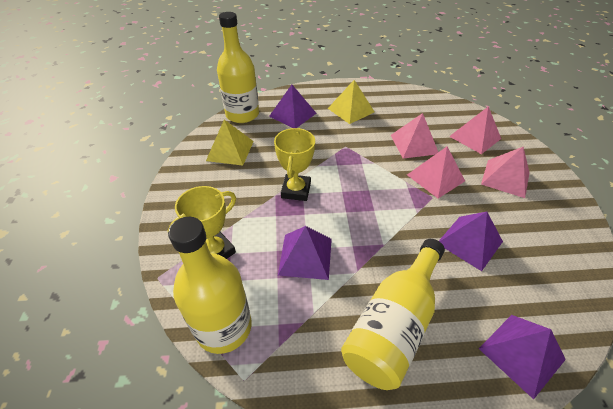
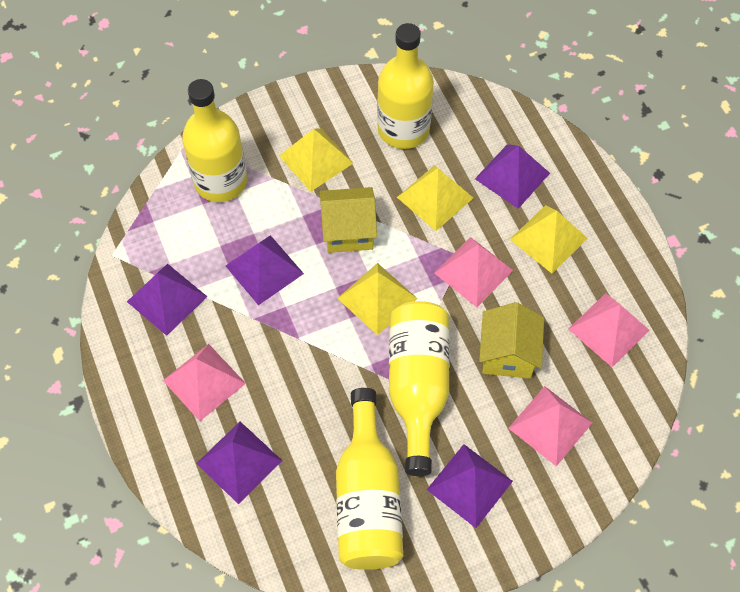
purple pyramid: 4 -> 5
yellow bottle: 3 -> 4
yellow house: 0 -> 2
yellow pyramid: 2 -> 4
yellow trophy: 2 -> 0

